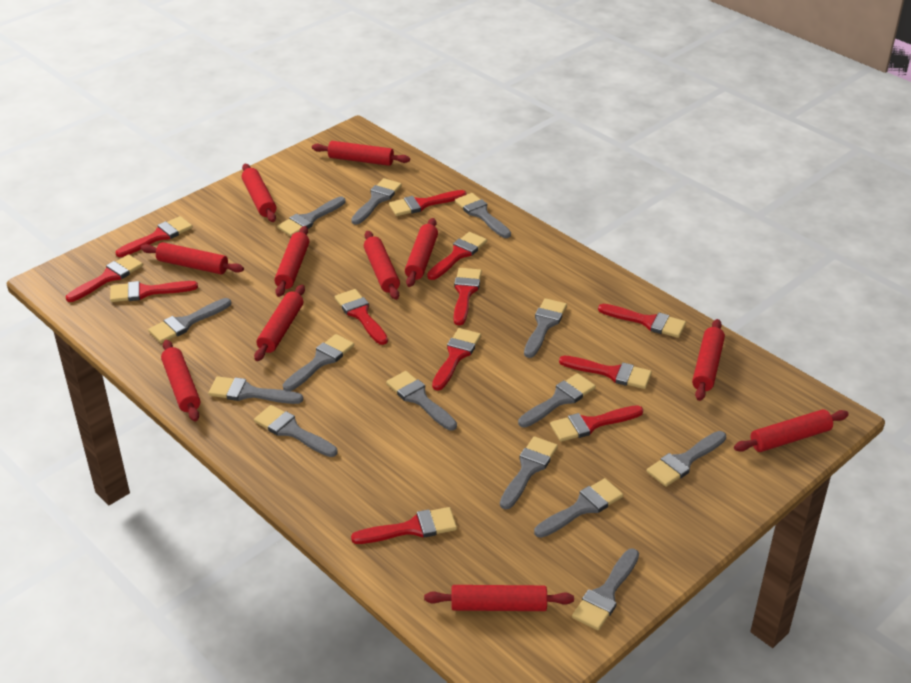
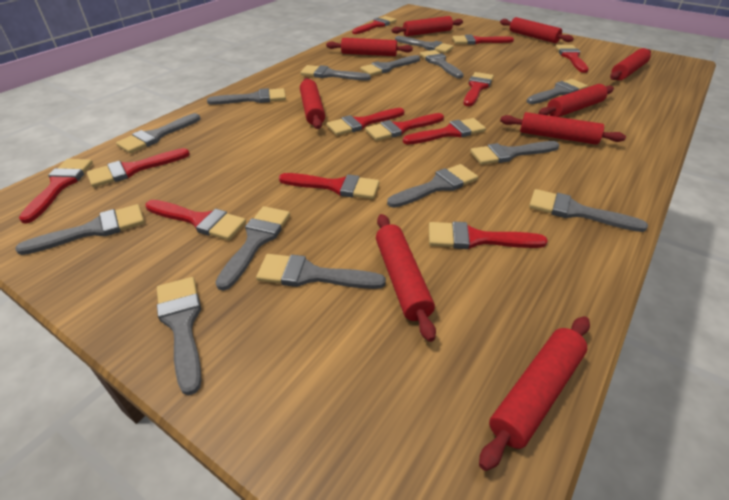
red rolling pin: 11 -> 9

